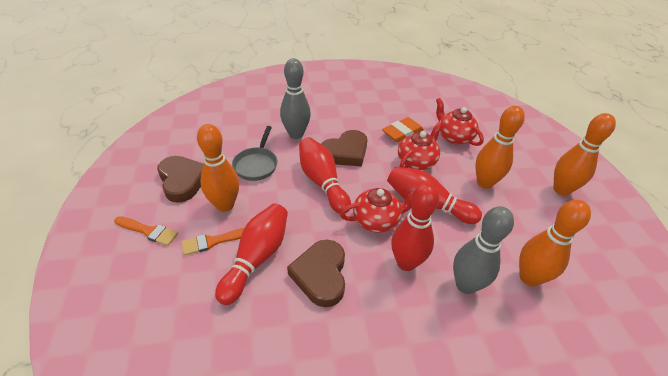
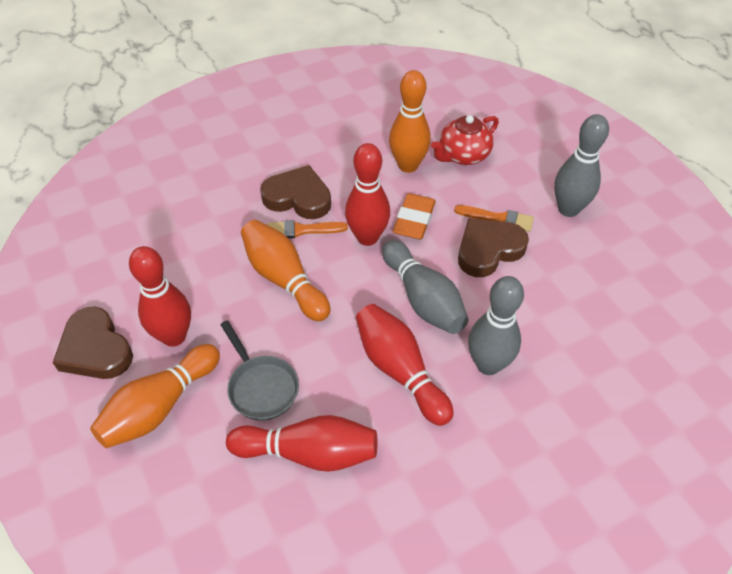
grey bowling pin: 2 -> 3
orange bowling pin: 4 -> 3
red teapot: 3 -> 1

